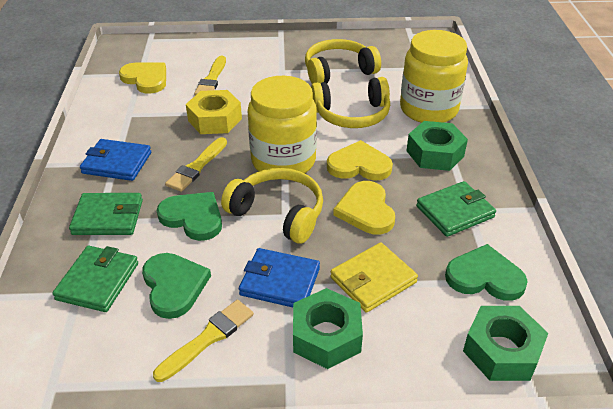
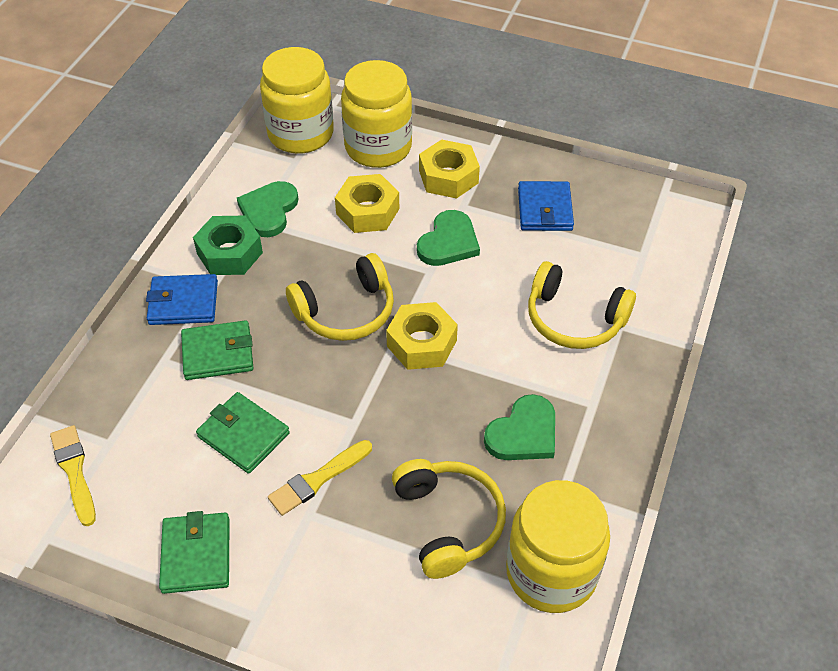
green nut: 3 -> 1
yellow brush: 3 -> 2
yellow heart: 3 -> 0
yellow jar: 2 -> 3
yellow nut: 1 -> 3
yellow wallet: 1 -> 0

